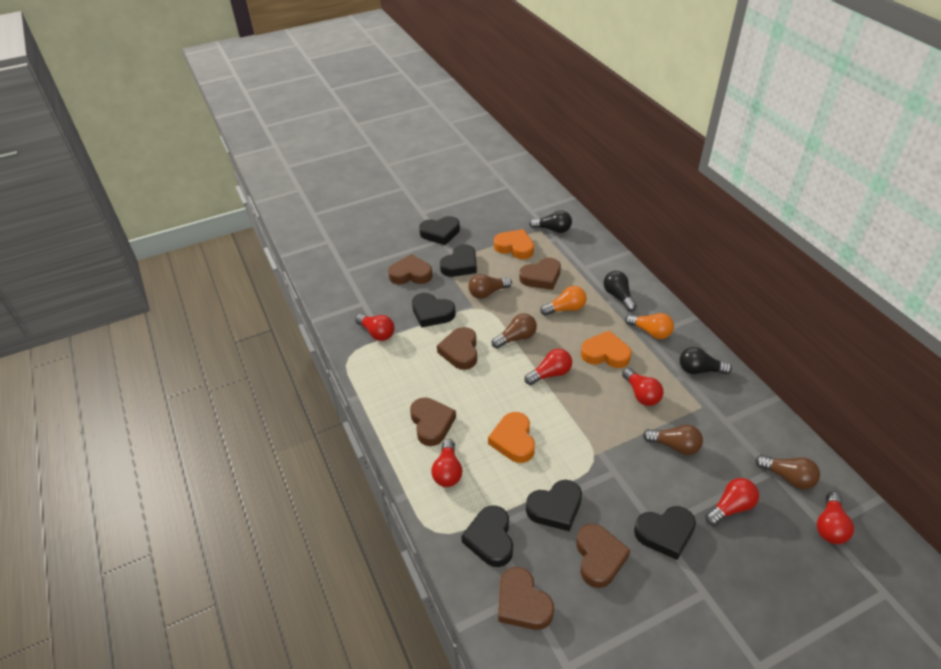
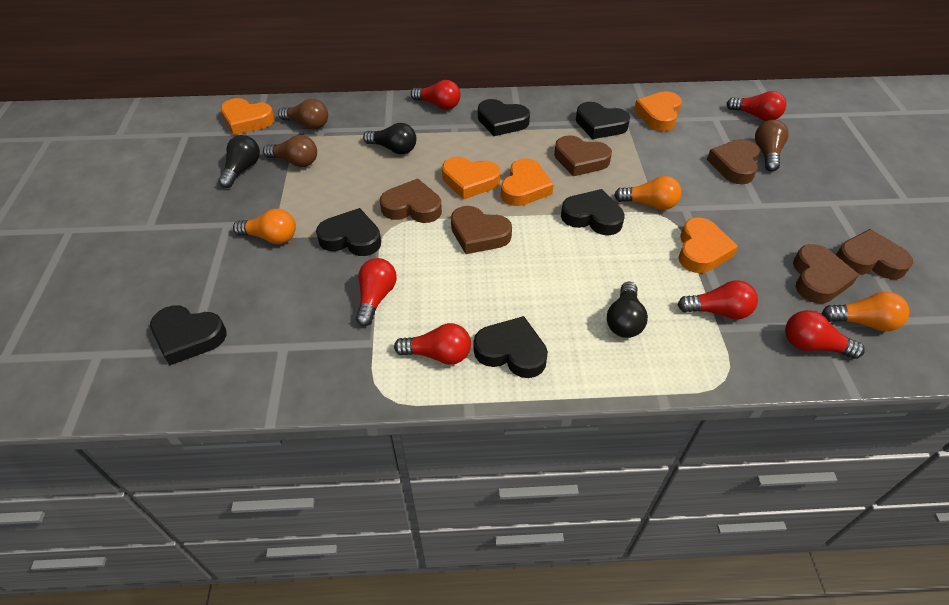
brown light bulb: 4 -> 3
orange heart: 3 -> 5
orange light bulb: 2 -> 3

